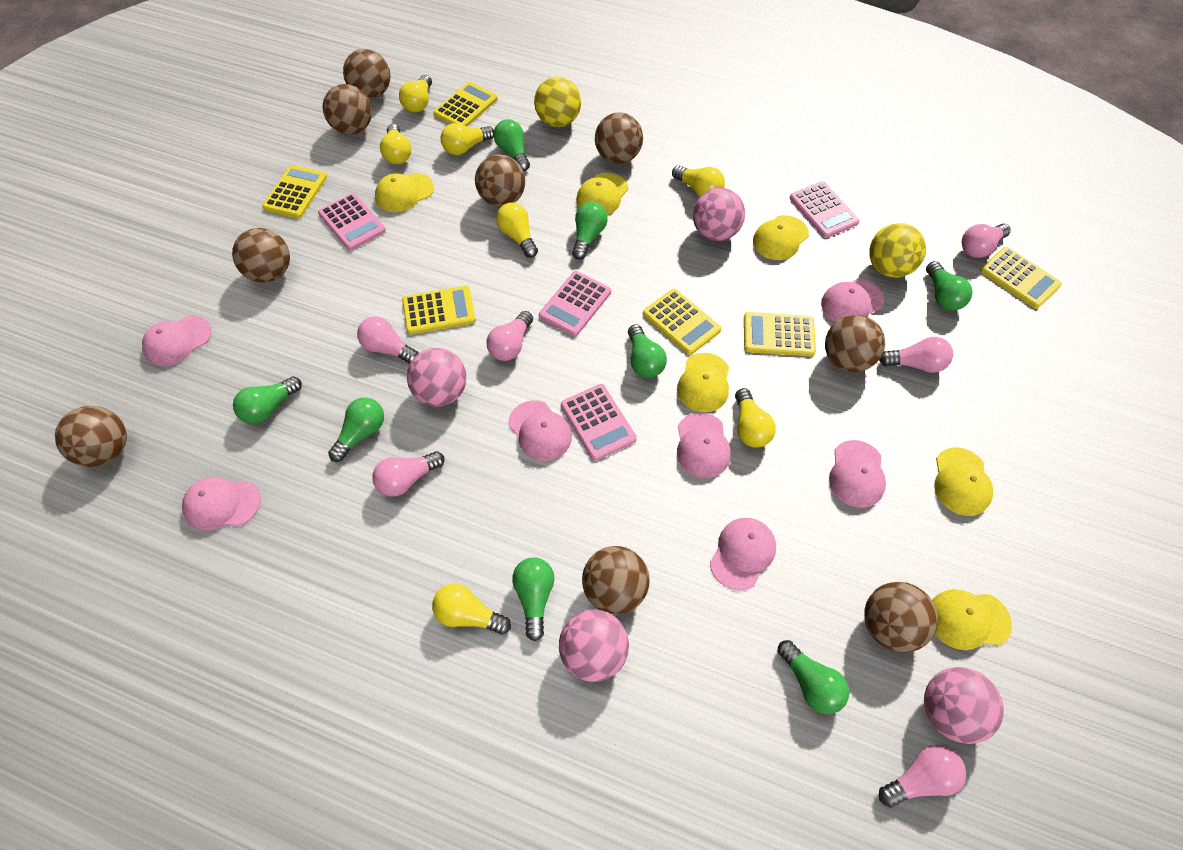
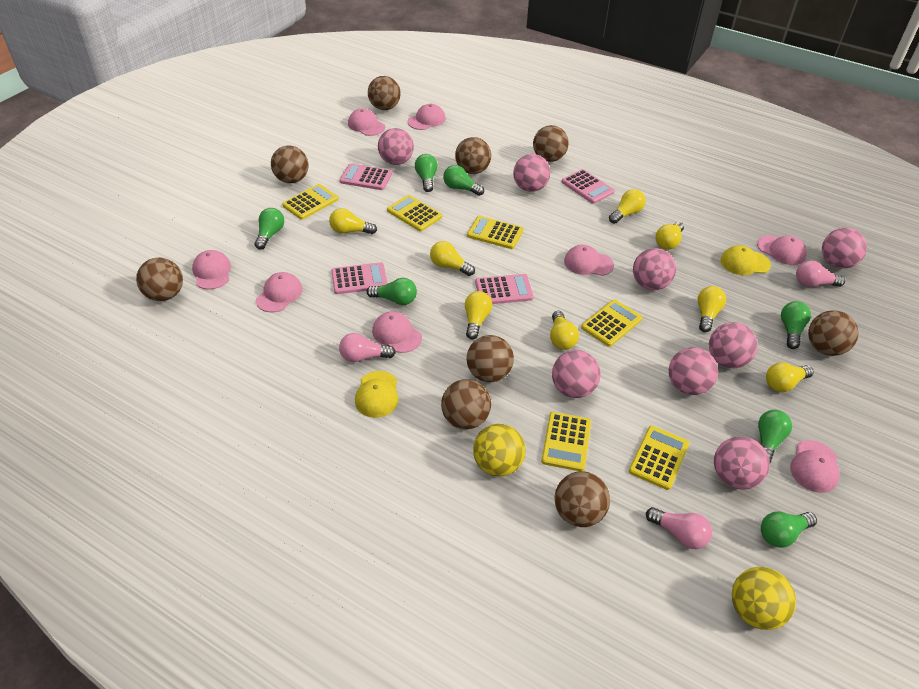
green light bulb: 8 -> 7
pink ball: 4 -> 8
pink cap: 7 -> 8
pink light bulb: 6 -> 3
yellow cap: 6 -> 2
yellow light bulb: 7 -> 8

